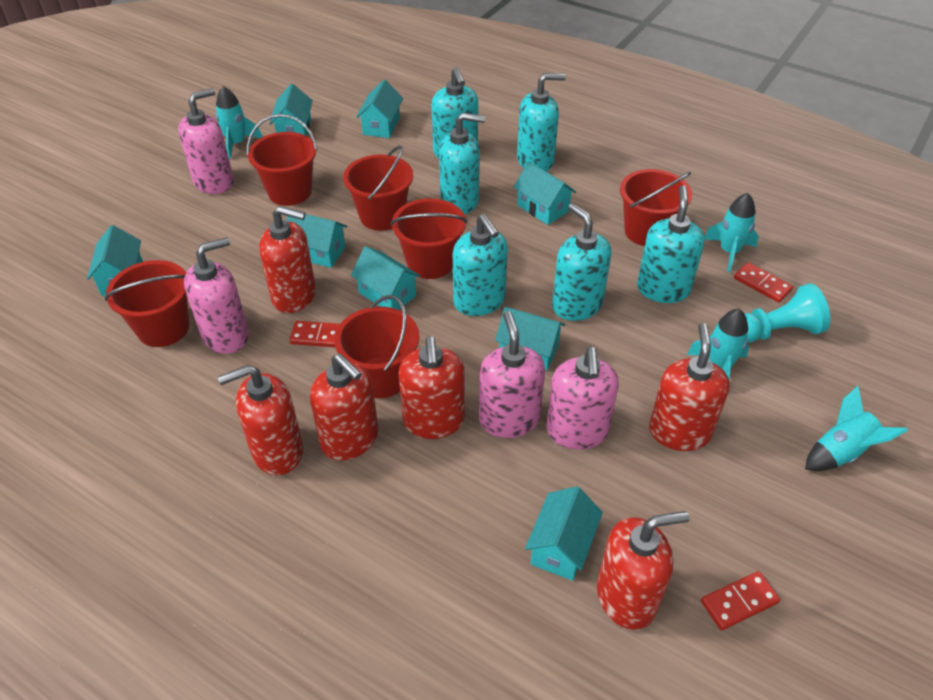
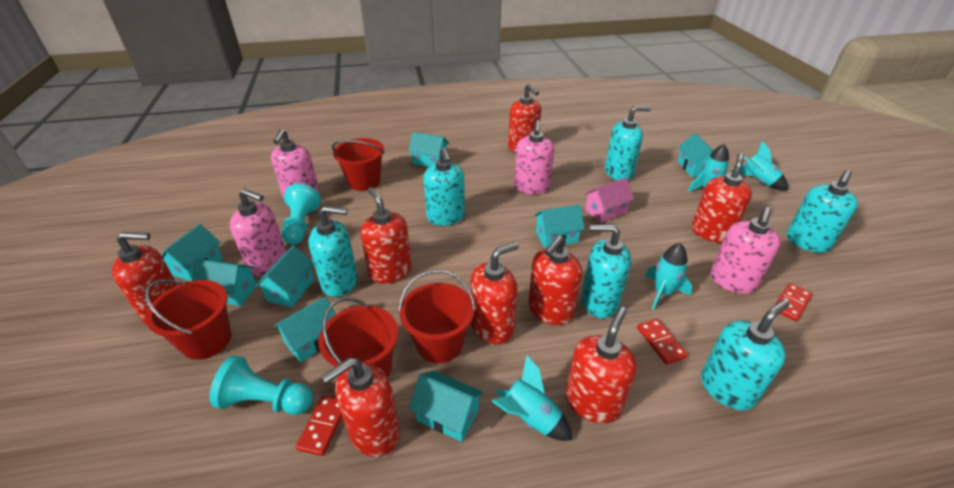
pink house: 0 -> 1
red bucket: 6 -> 4
red soap dispenser: 6 -> 8
turquoise pawn: 1 -> 2

